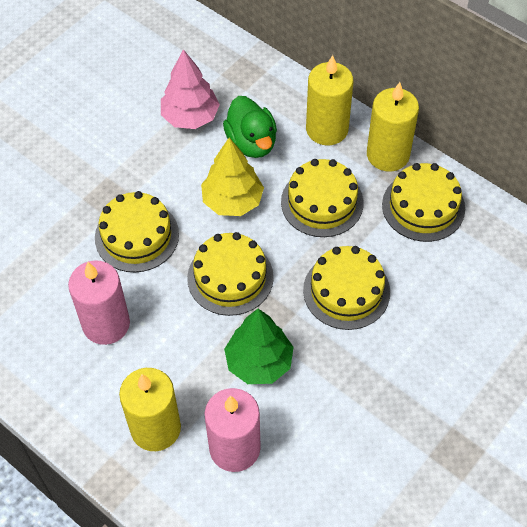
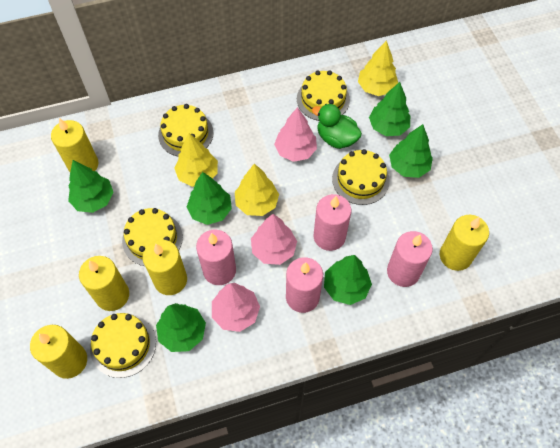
green tree: 1 -> 6
pink candle: 2 -> 4
pink tree: 1 -> 3
yellow candle: 3 -> 5
yellow tree: 1 -> 3

